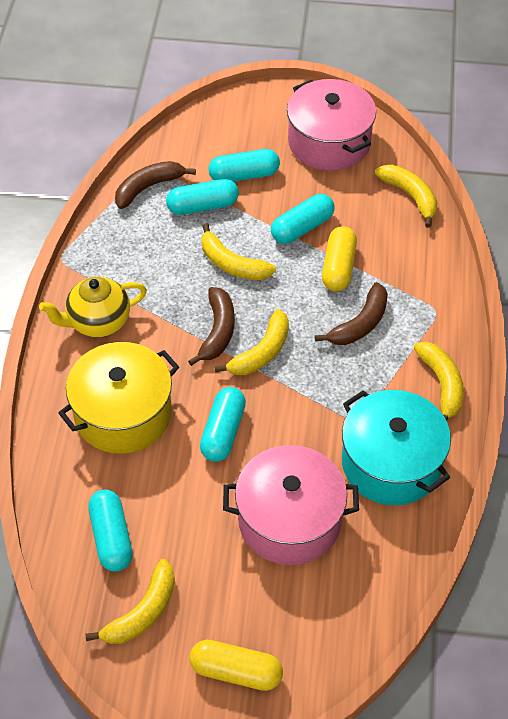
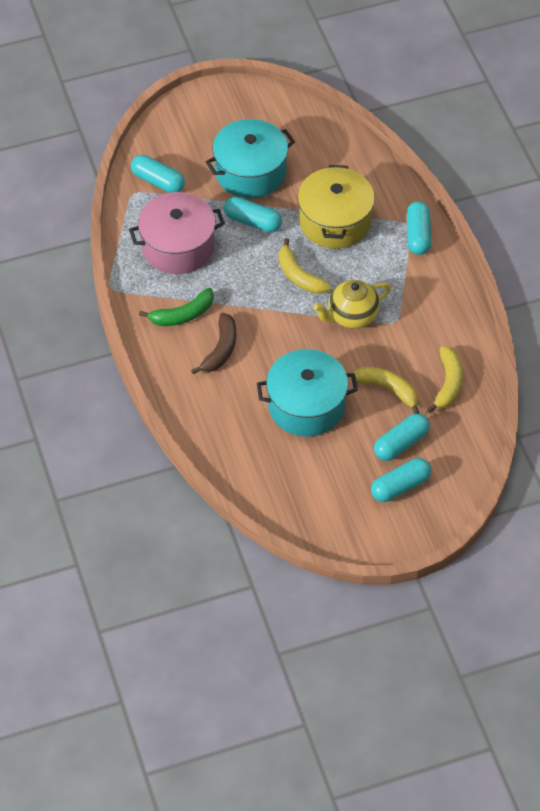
brown banana: 3 -> 1
green banana: 0 -> 1
pink pot: 2 -> 1
turquoise pot: 1 -> 2
yellow banana: 5 -> 3
yellow capsule: 2 -> 0

